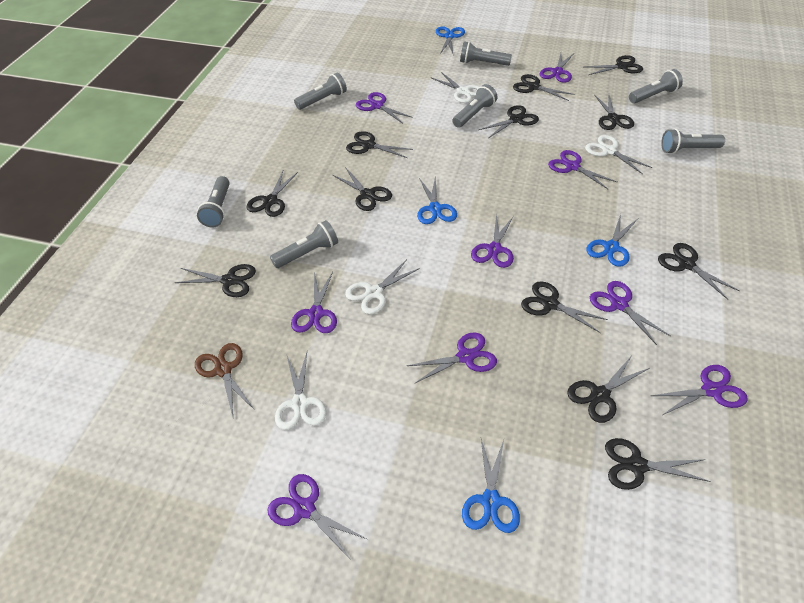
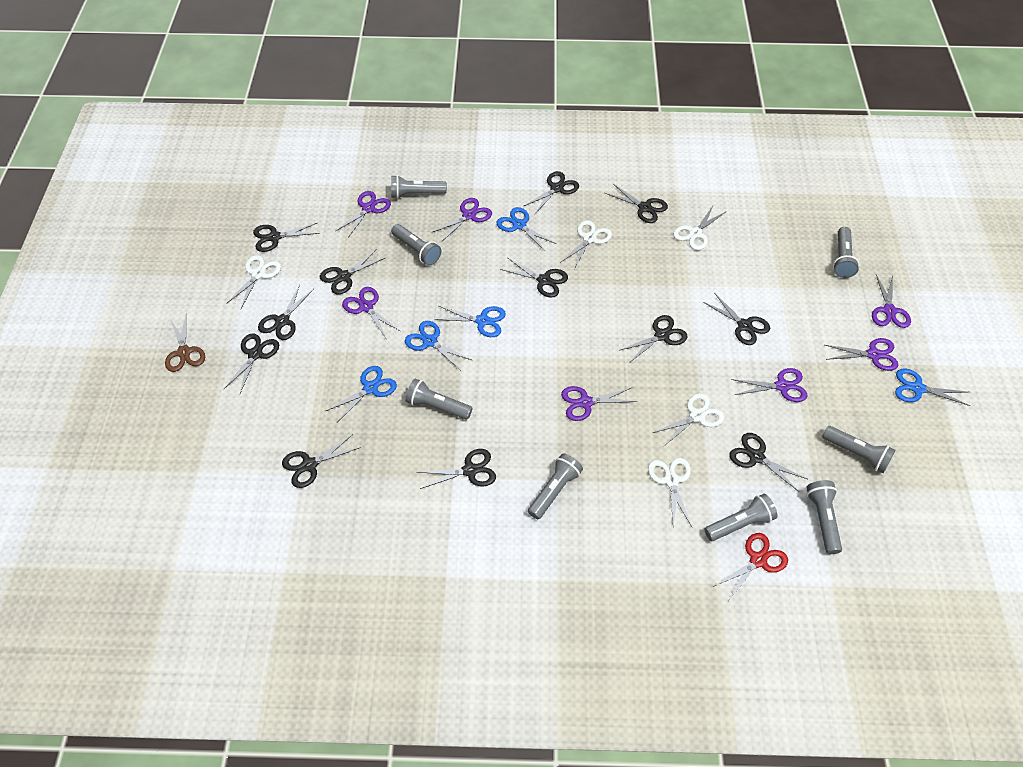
blue scissors: 4 -> 5
grey flashlight: 7 -> 8
purple scissors: 9 -> 7
red scissors: 0 -> 1
white scissors: 4 -> 5

